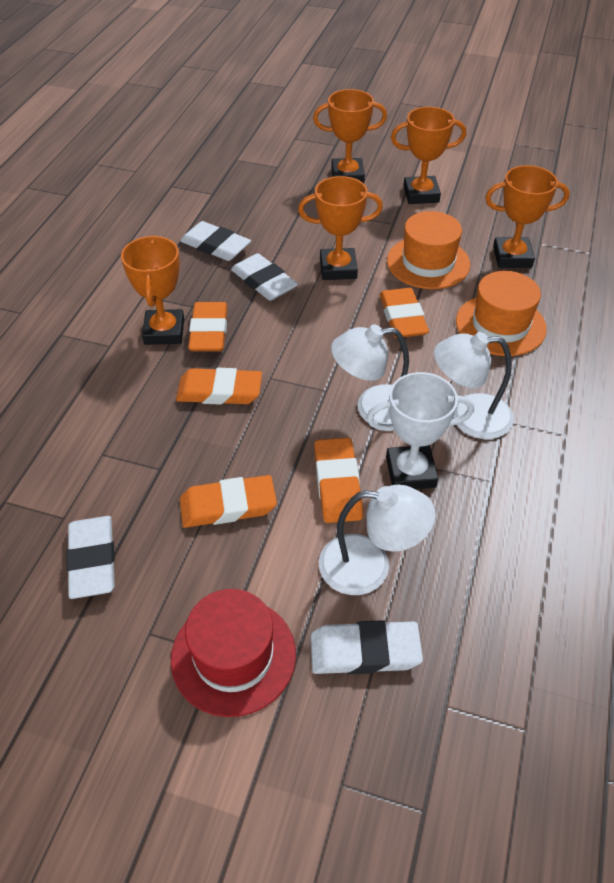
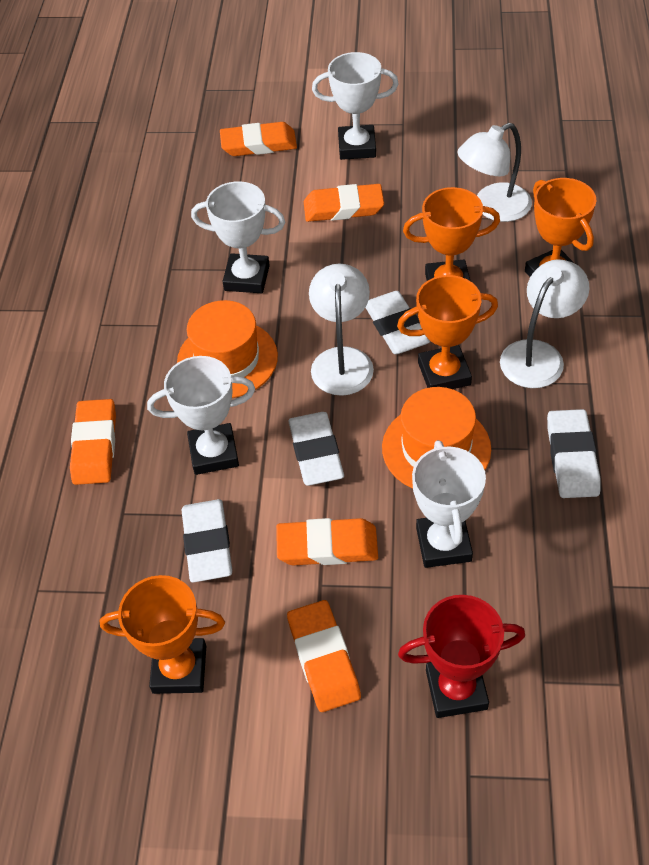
orange trophy: 5 -> 4
red hat: 1 -> 0
red trophy: 0 -> 1
white trophy: 1 -> 4

